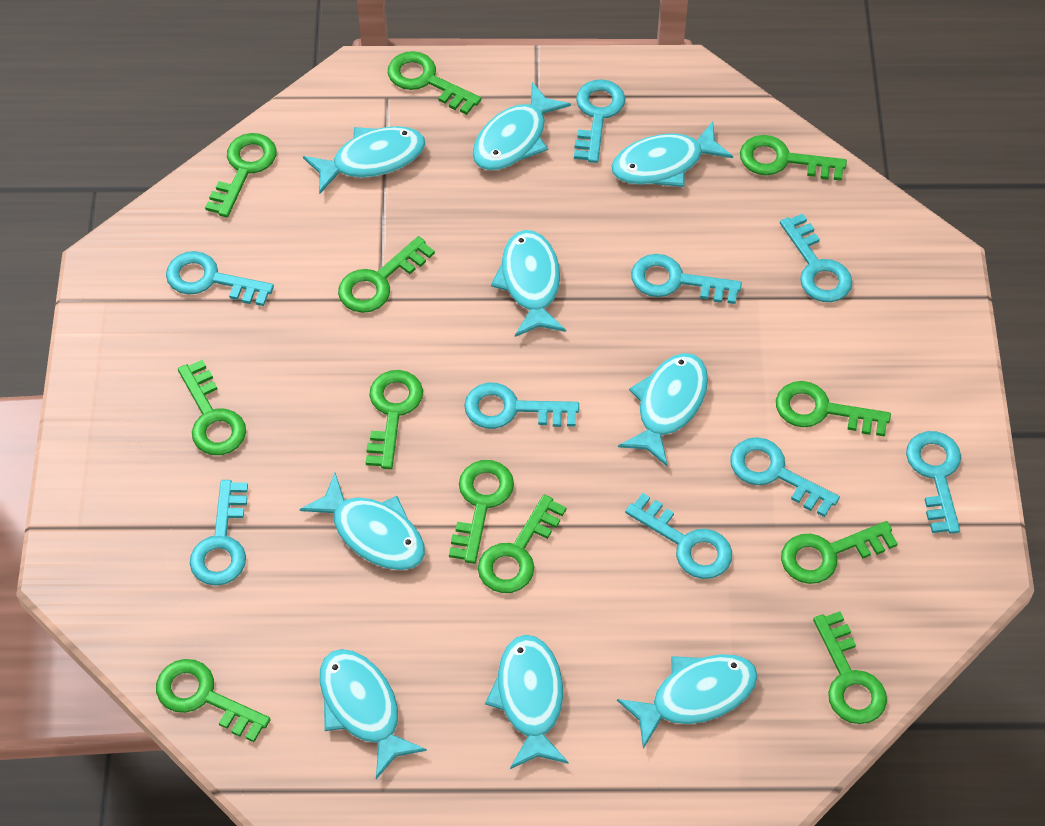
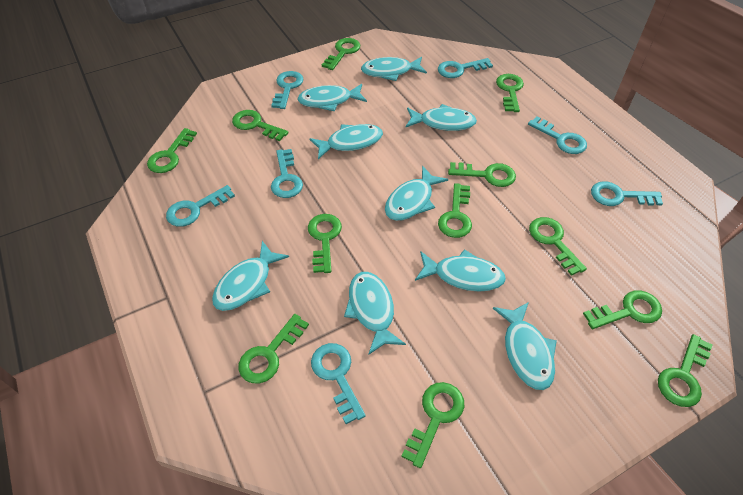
turquoise key: 9 -> 7

